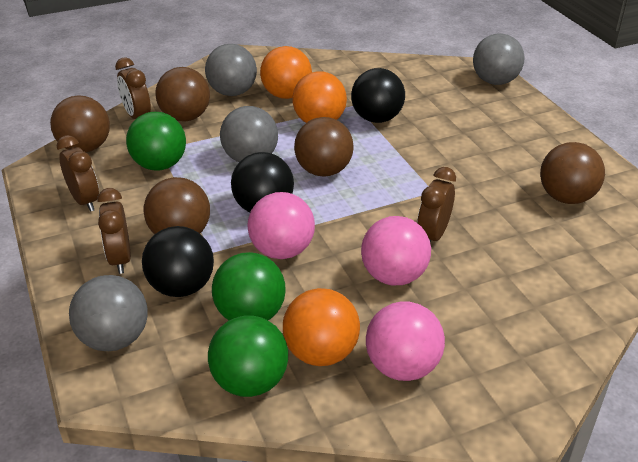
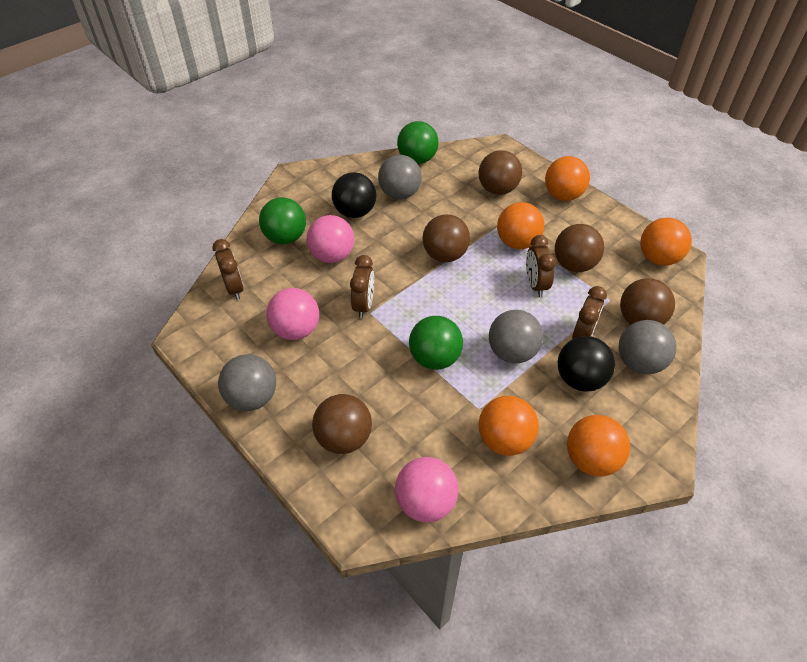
black ball: 3 -> 2
orange ball: 3 -> 5

